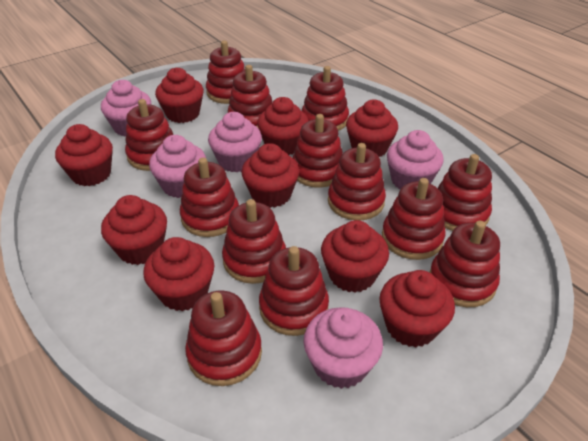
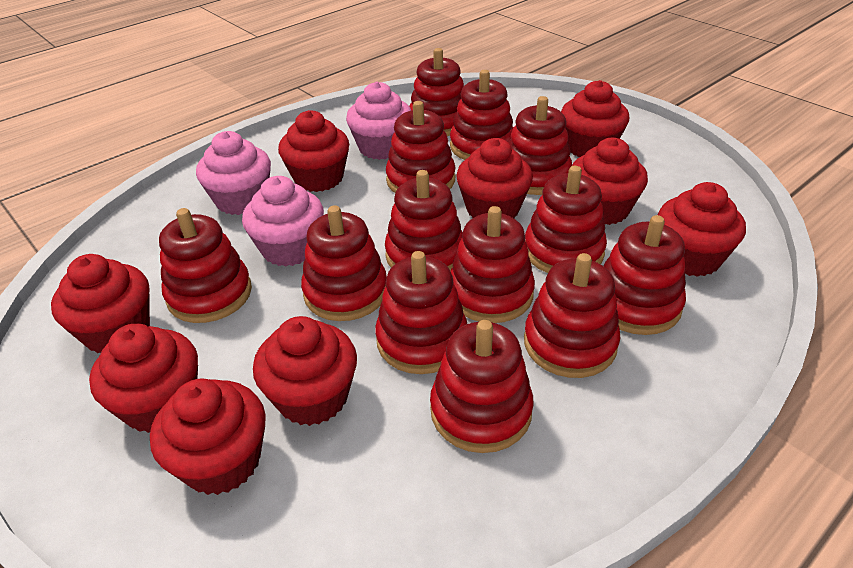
pink cupcake: 5 -> 3

